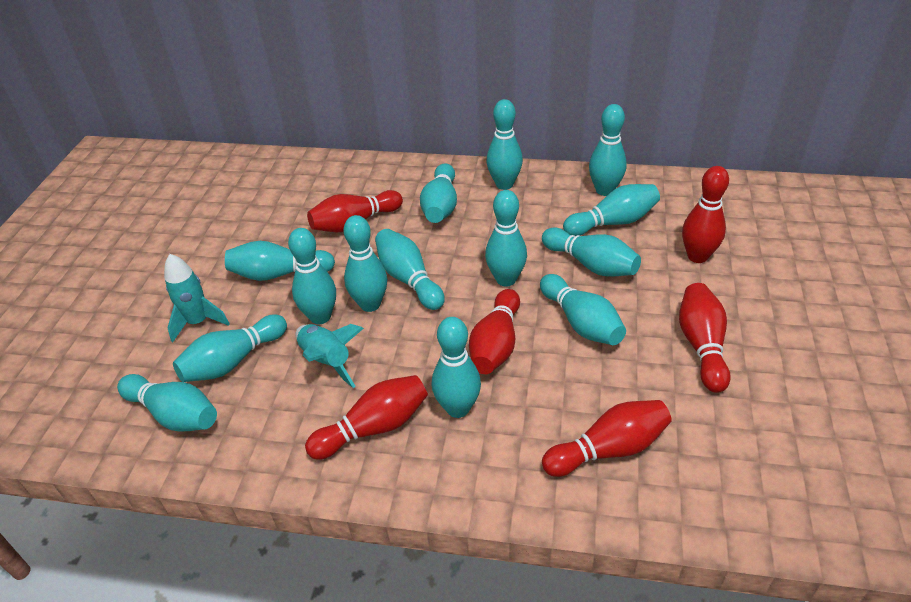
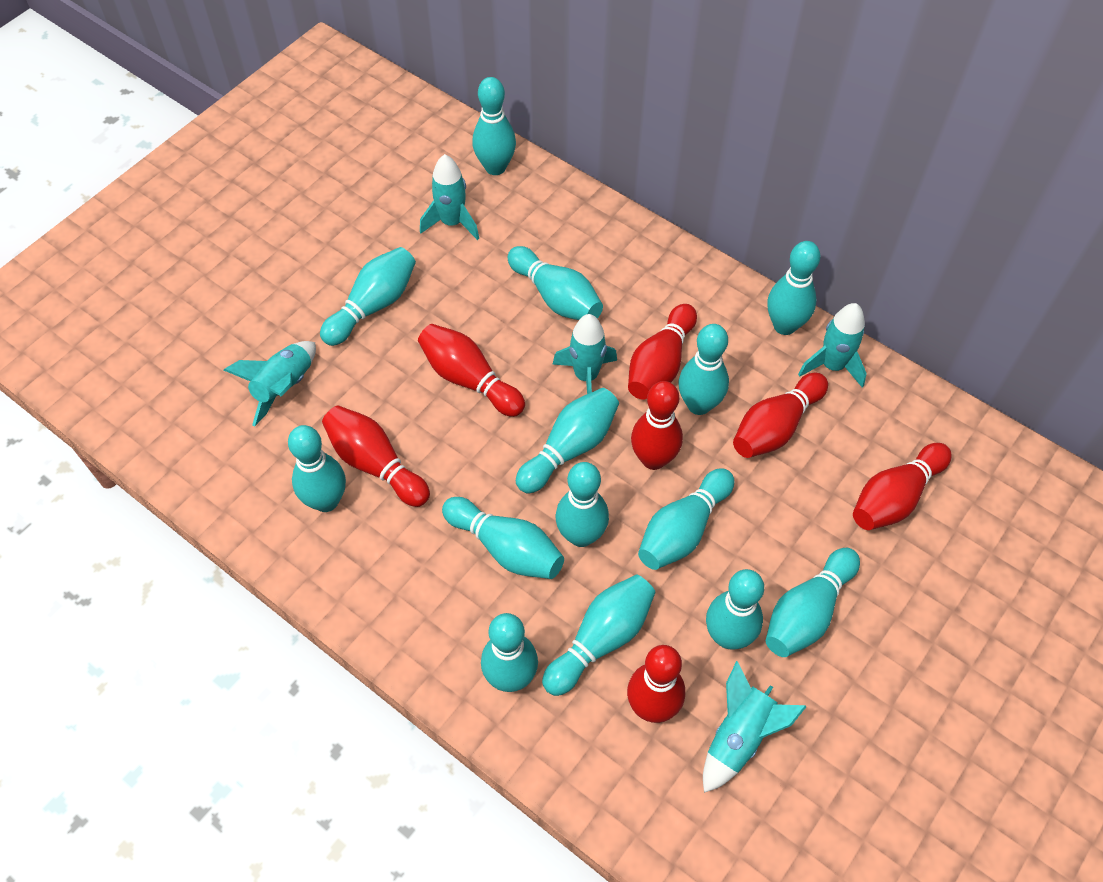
red bowling pin: 6 -> 7
turquoise rocket: 2 -> 5

